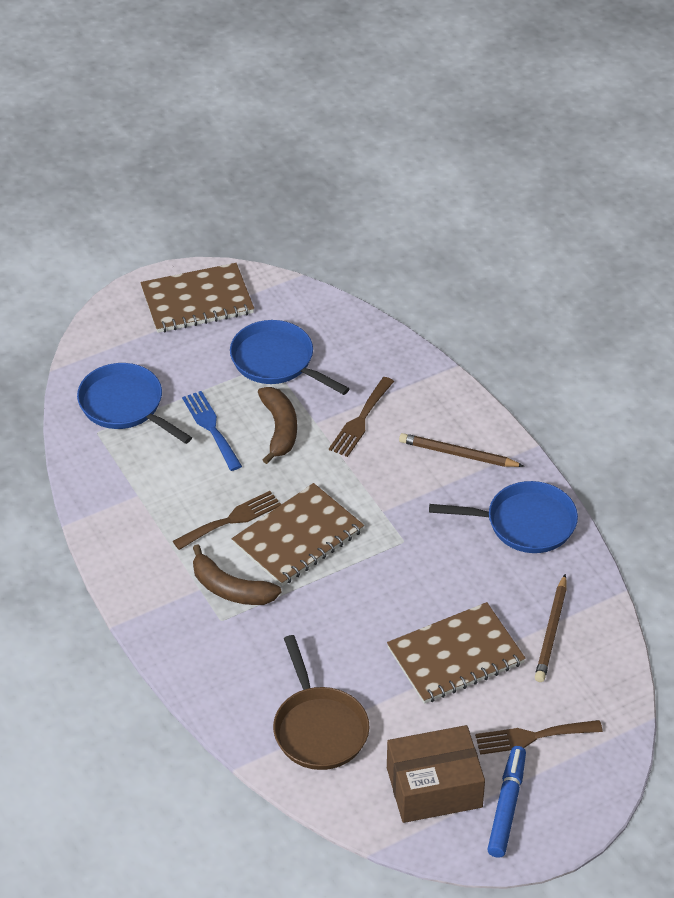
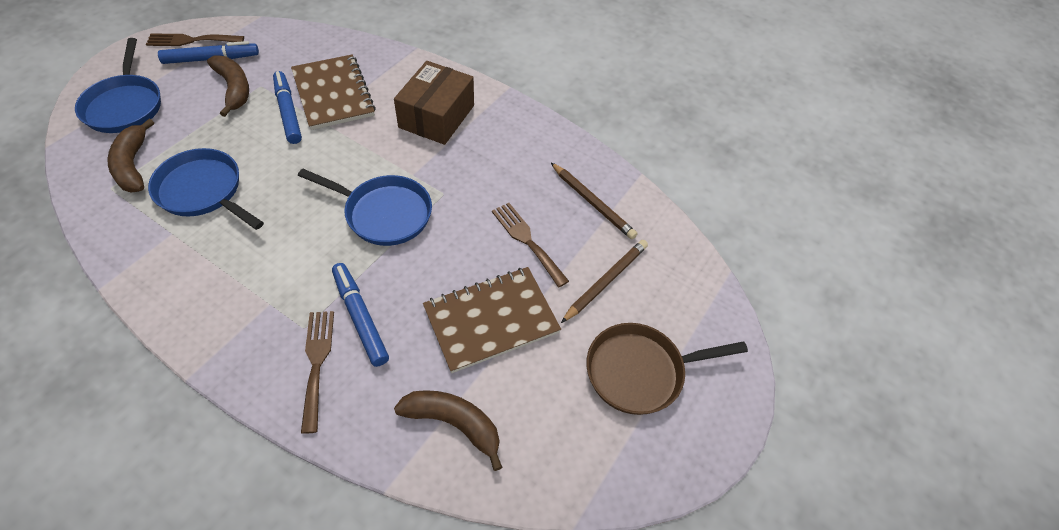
blue fork: 1 -> 0
blue marker: 1 -> 3
brown banana: 2 -> 3
brown notebook: 3 -> 2

